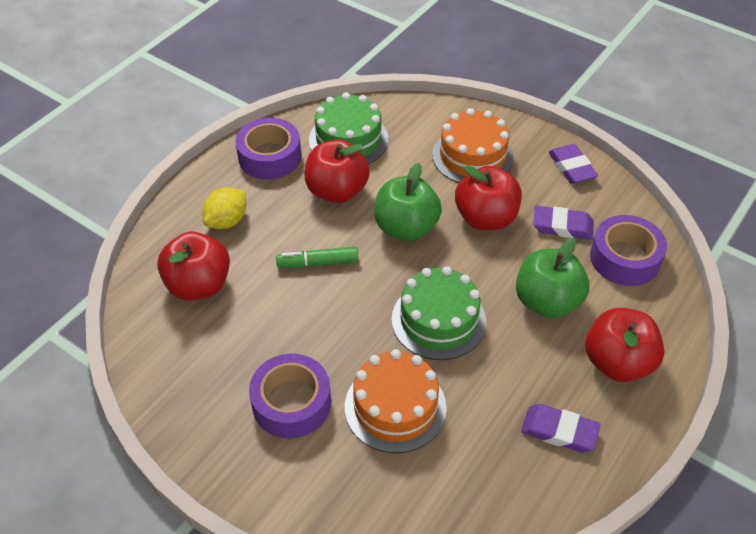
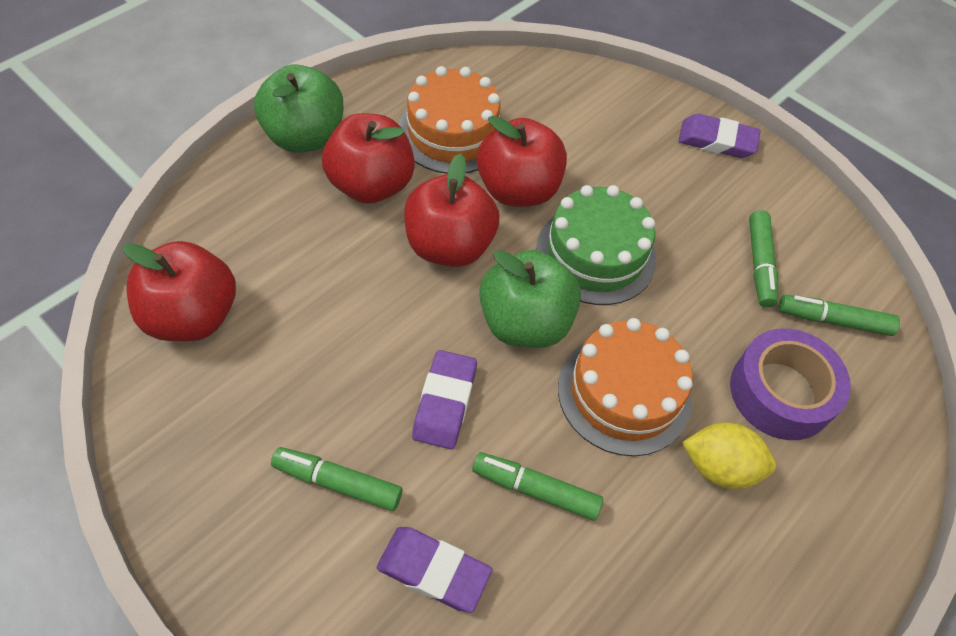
green cake: 2 -> 1
green marker: 1 -> 4
purple tape: 3 -> 1

